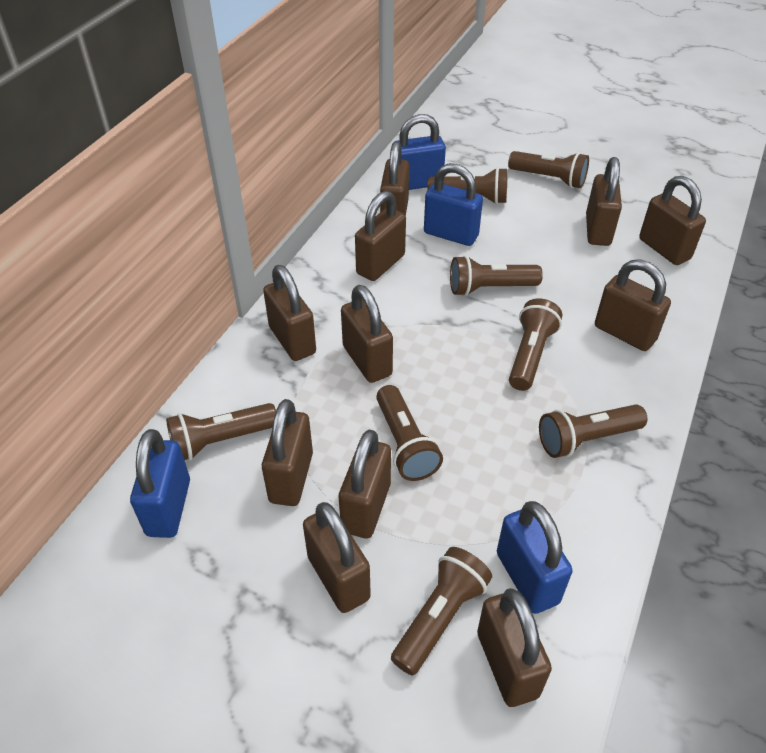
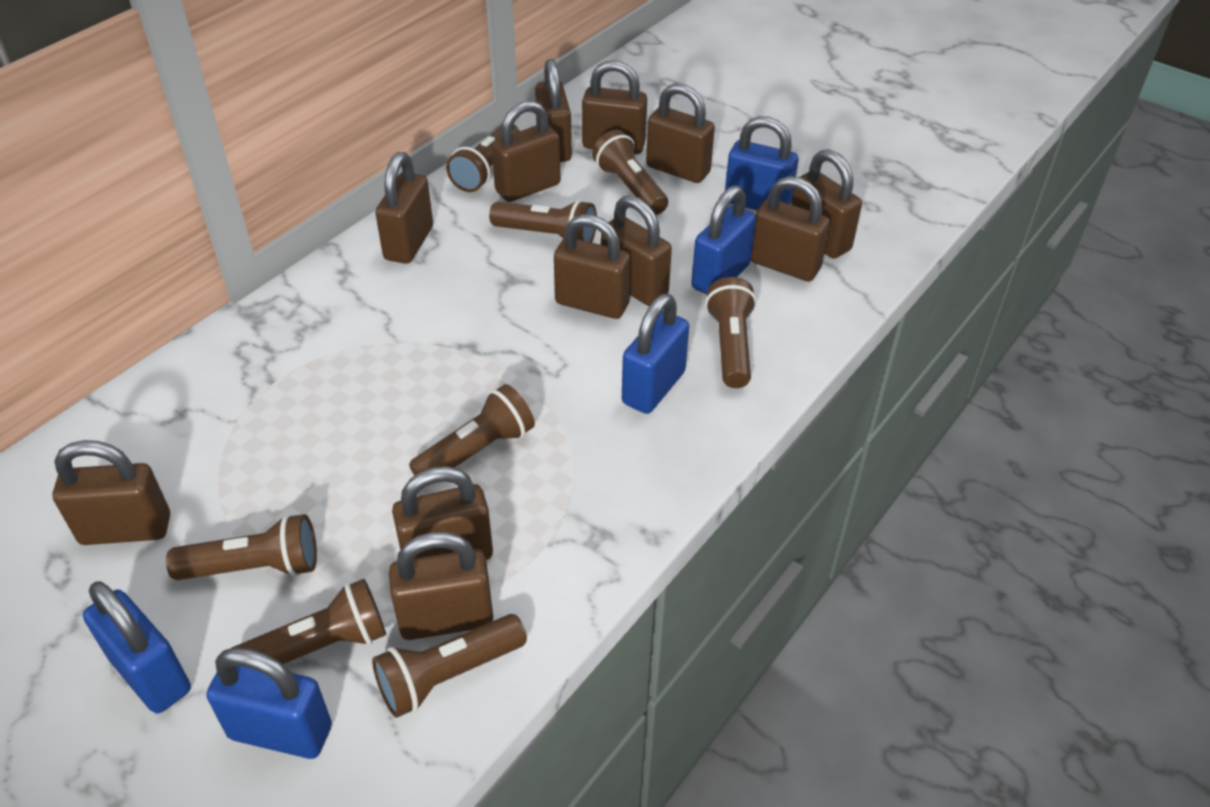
blue padlock: 4 -> 5
brown padlock: 11 -> 12

